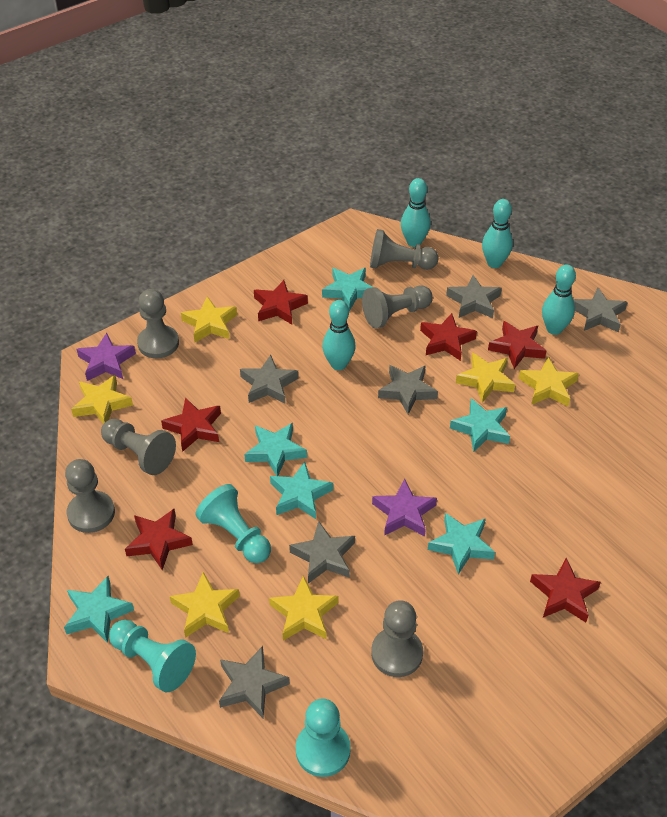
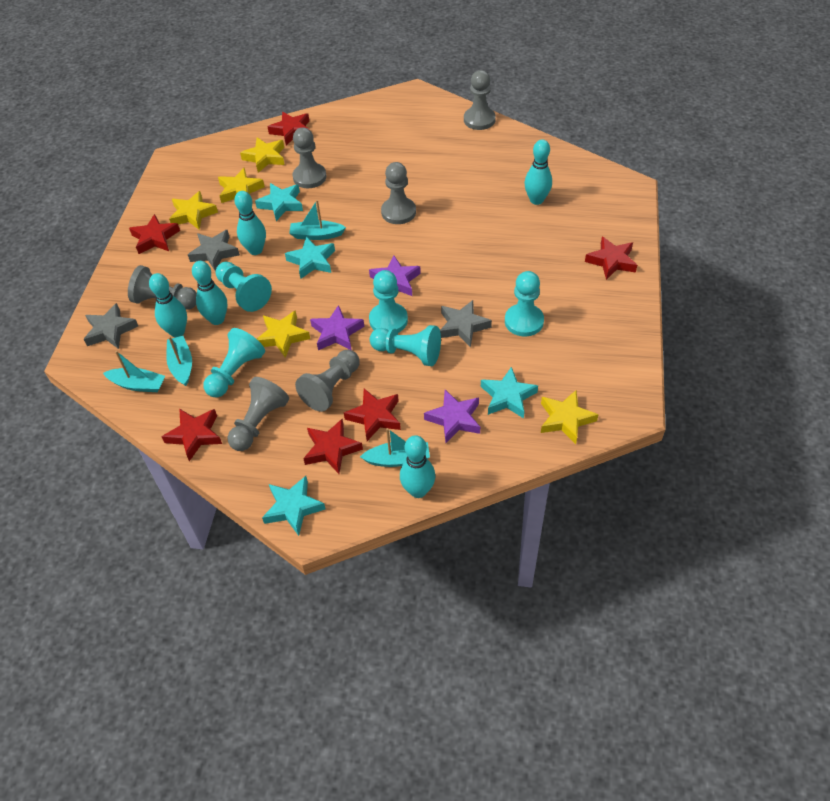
grey star: 6 -> 3
purple star: 2 -> 3
turquoise boat: 0 -> 4
turquoise bowling pin: 4 -> 5
turquoise pawn: 3 -> 5
turquoise star: 6 -> 4
yellow star: 6 -> 5

